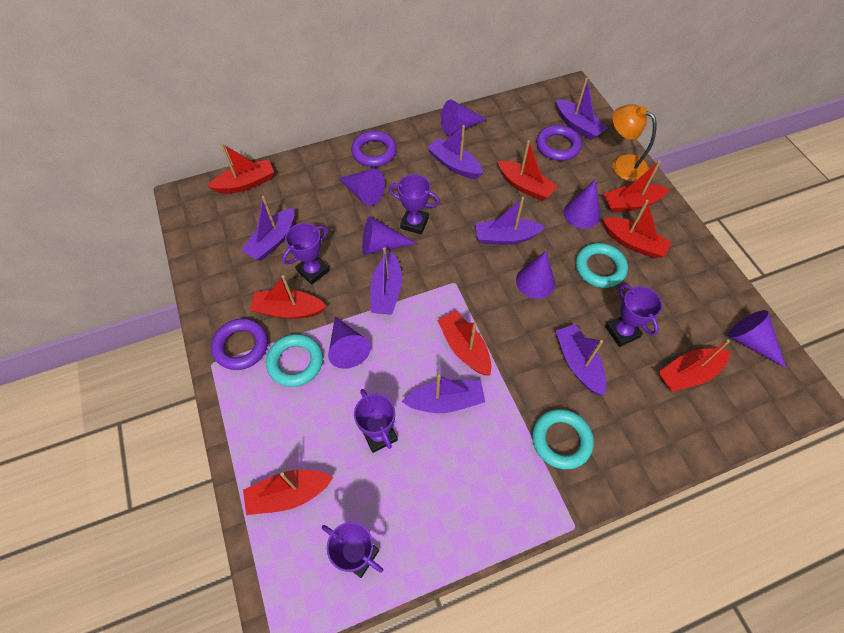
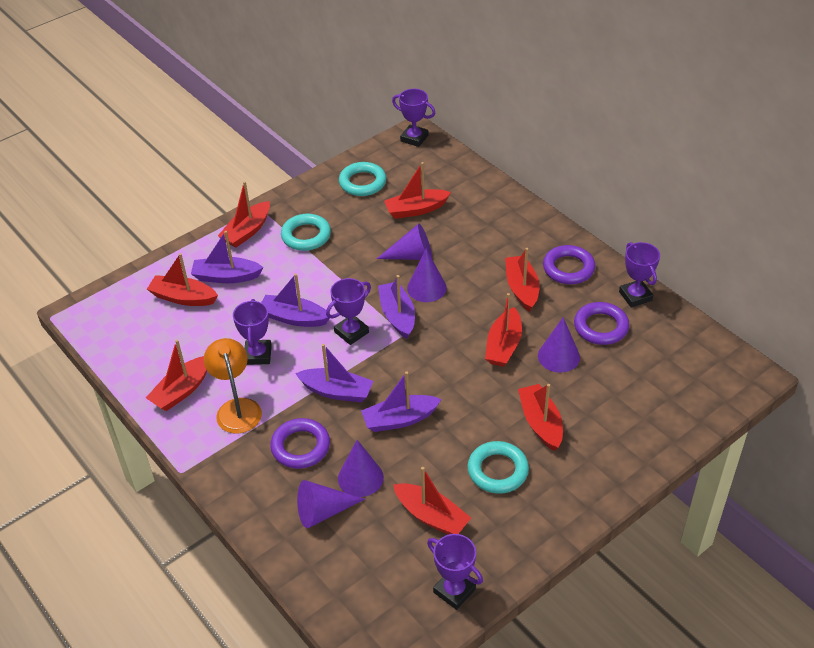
purple boat: 7 -> 5
purple cone: 7 -> 5

